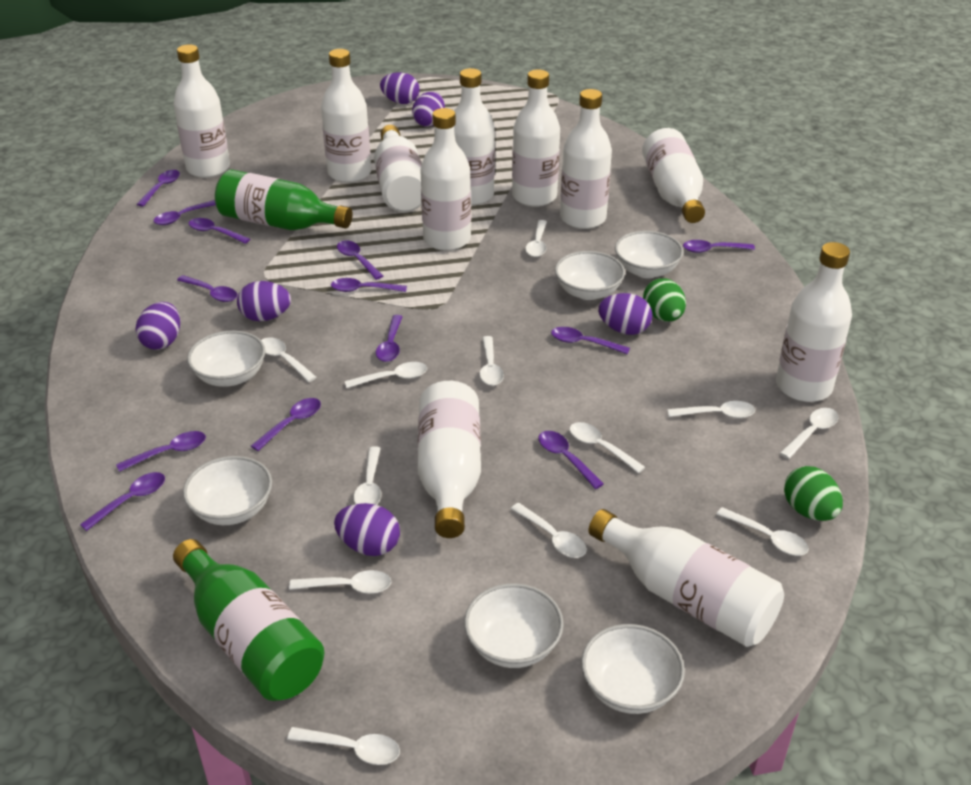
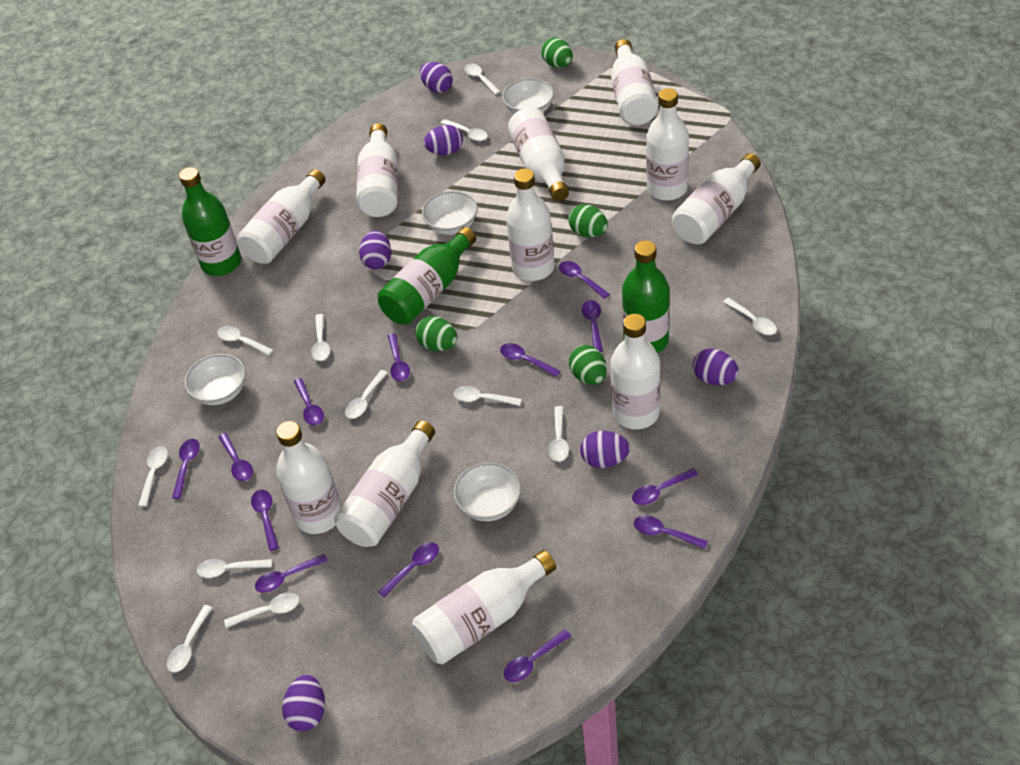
green bottle: 2 -> 3
green egg: 2 -> 4
white bowl: 6 -> 4

